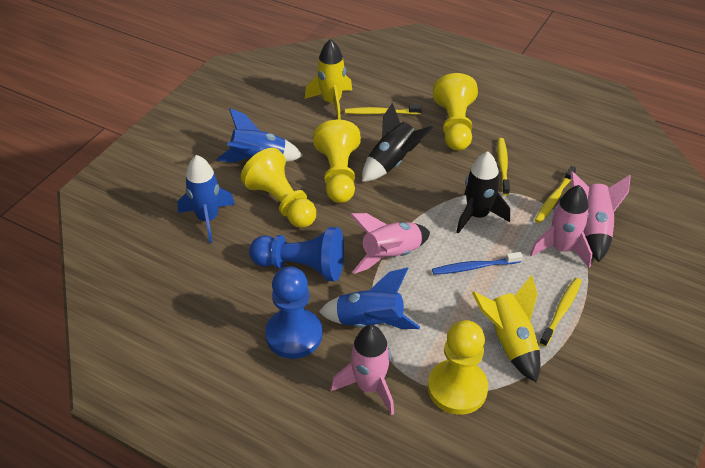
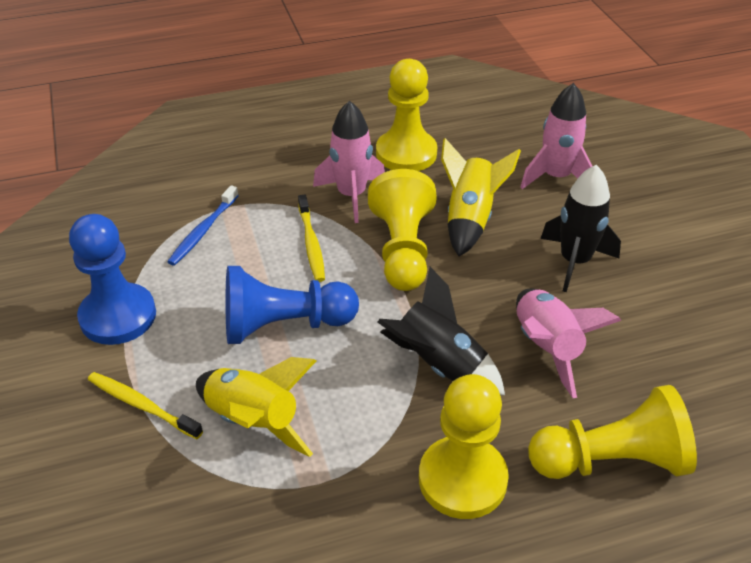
blue rocket: 3 -> 0
pink rocket: 4 -> 3
yellow toothbrush: 4 -> 2

